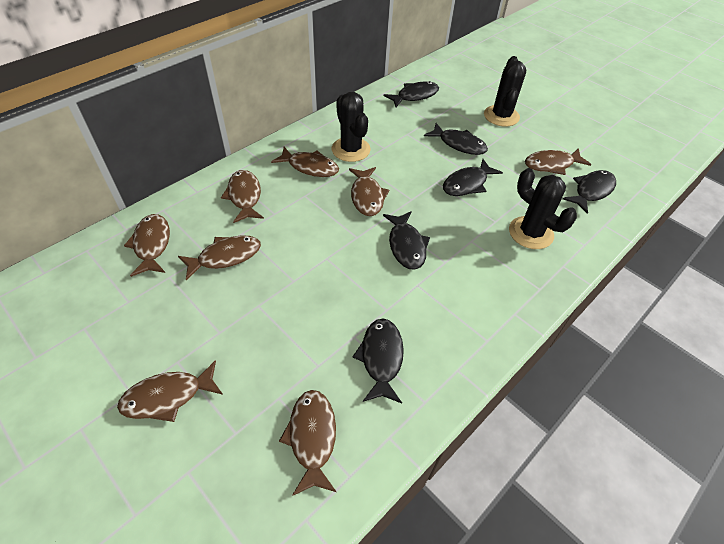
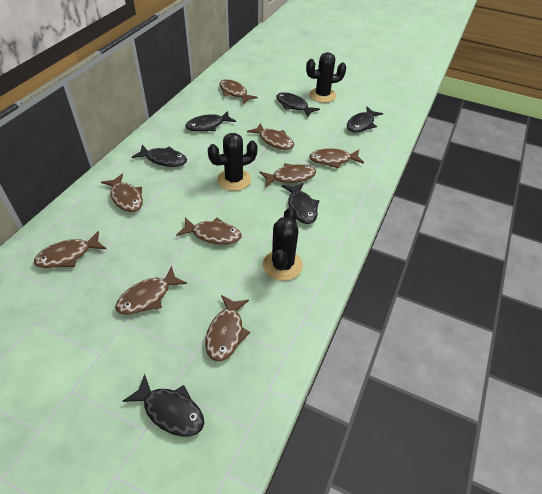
brown fish: 8 -> 9

